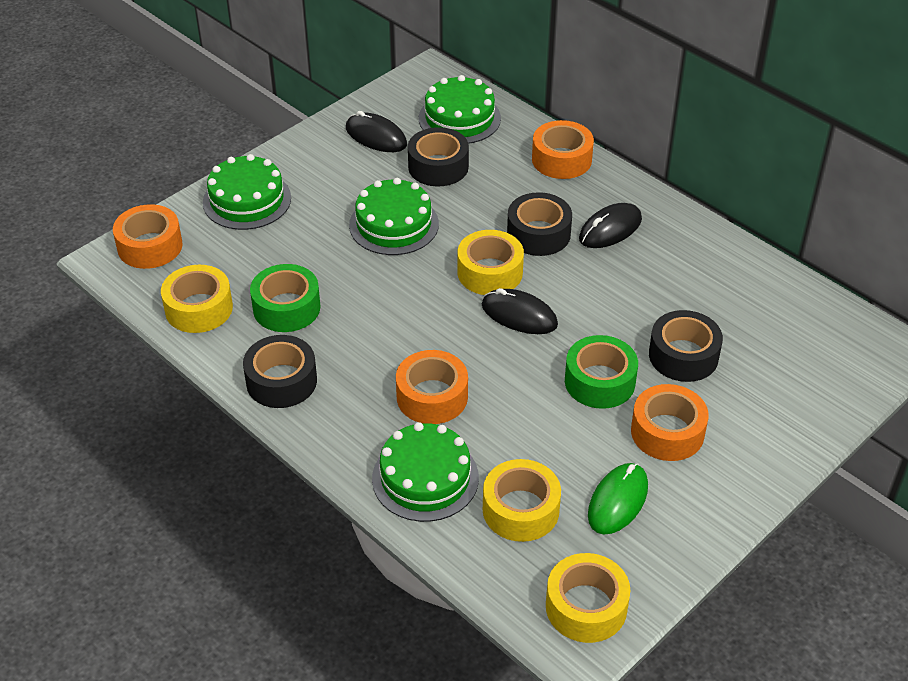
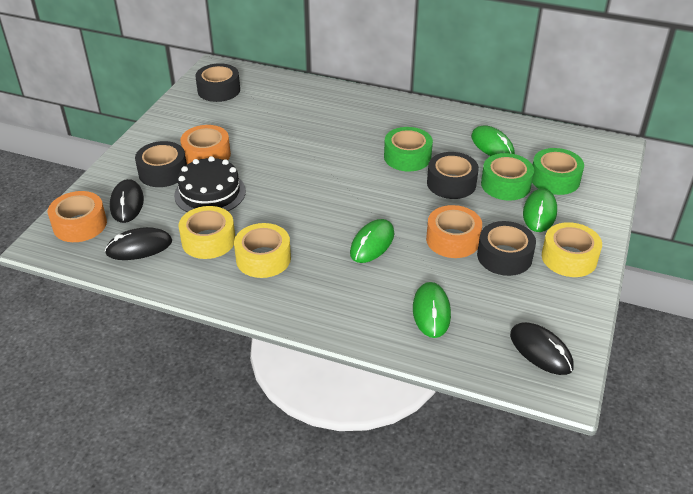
black cake: 0 -> 1
green cake: 4 -> 0
green mouse: 1 -> 4
green tape: 2 -> 3
orange tape: 4 -> 3
yellow tape: 4 -> 3

